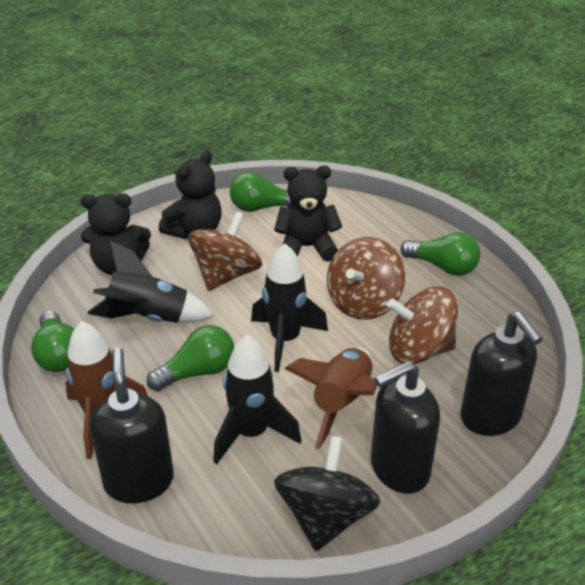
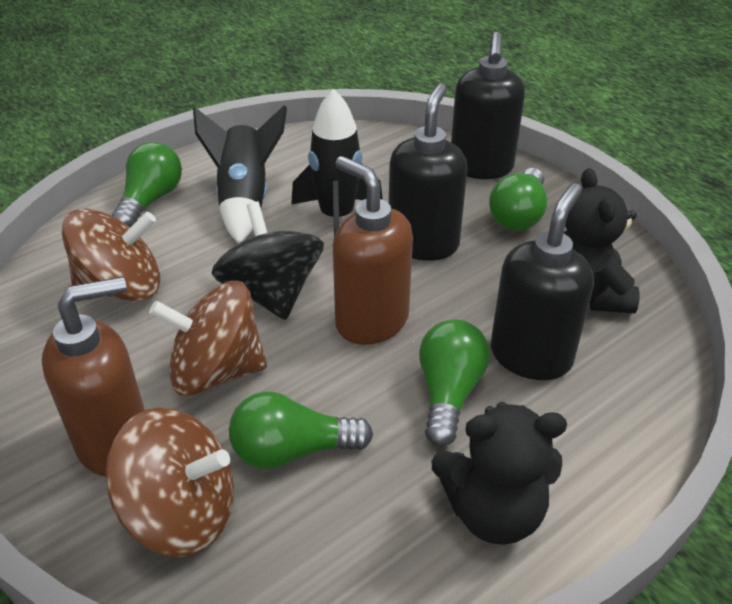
black rocket: 3 -> 2
black teddy bear: 3 -> 2
brown rocket: 2 -> 0
brown soap dispenser: 0 -> 2

